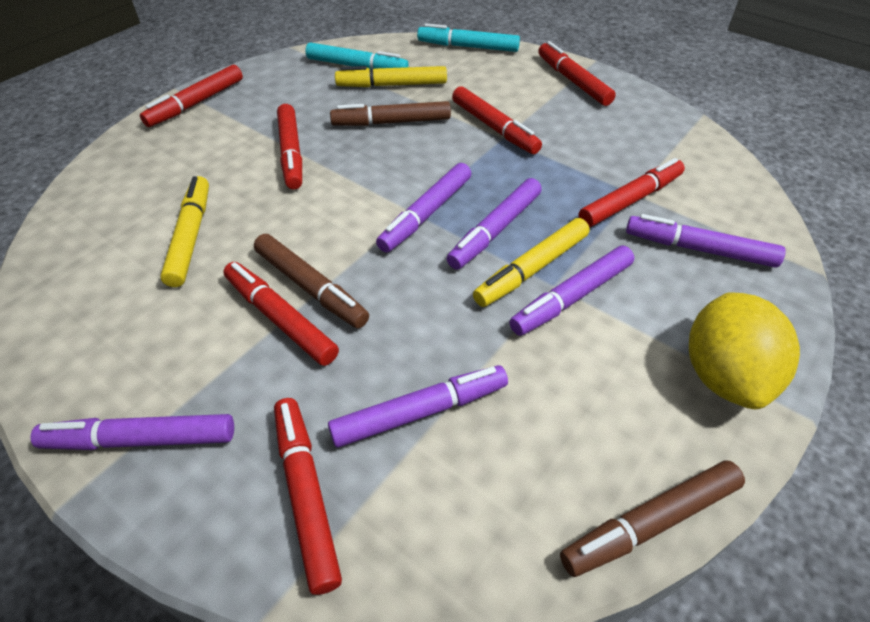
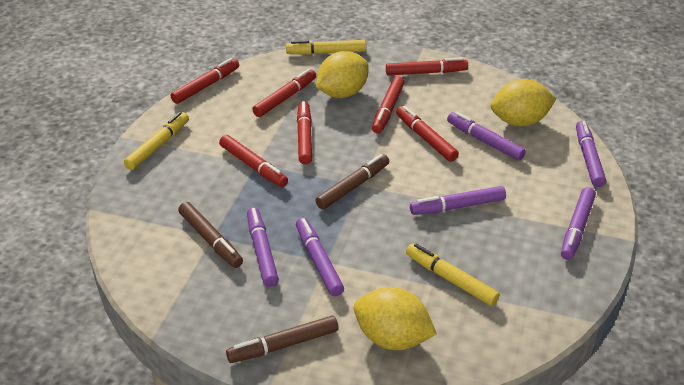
turquoise marker: 2 -> 0
yellow lemon: 1 -> 3

